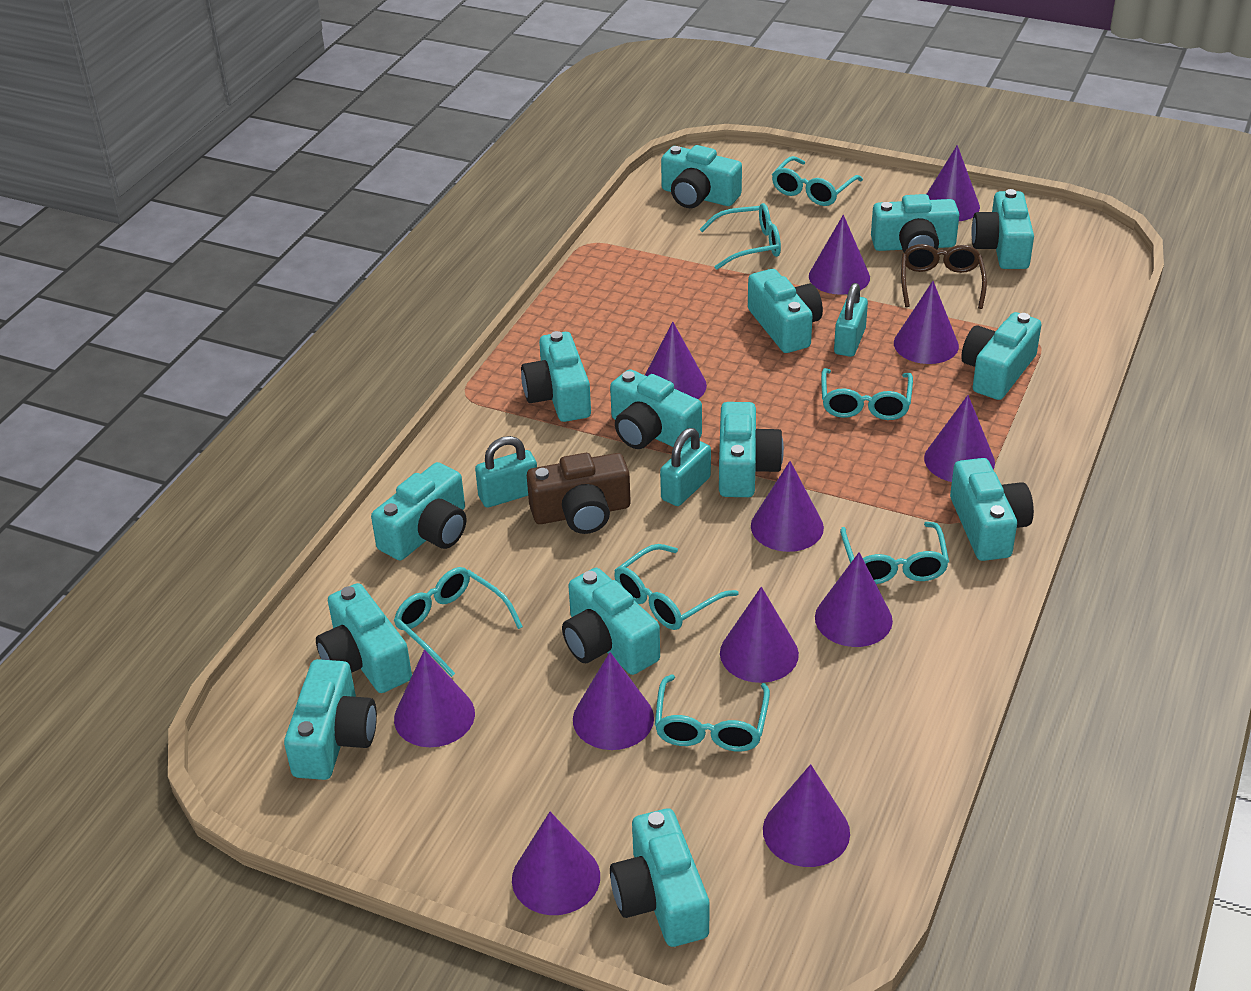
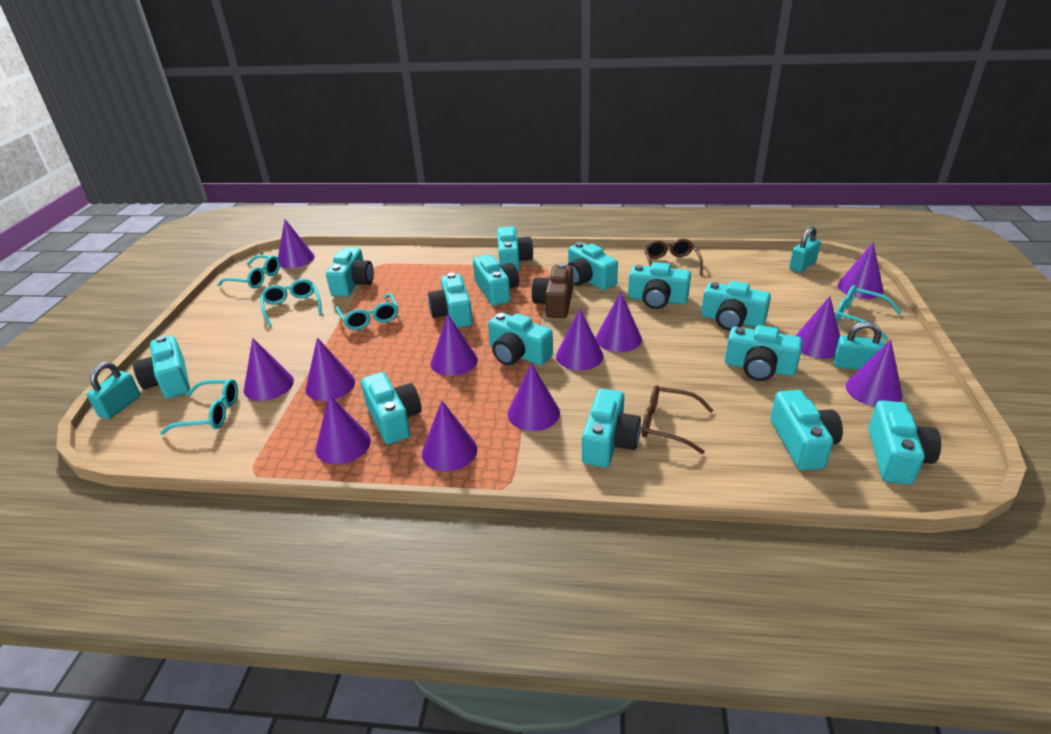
brown glasses: 1 -> 2
turquoise glasses: 7 -> 5

